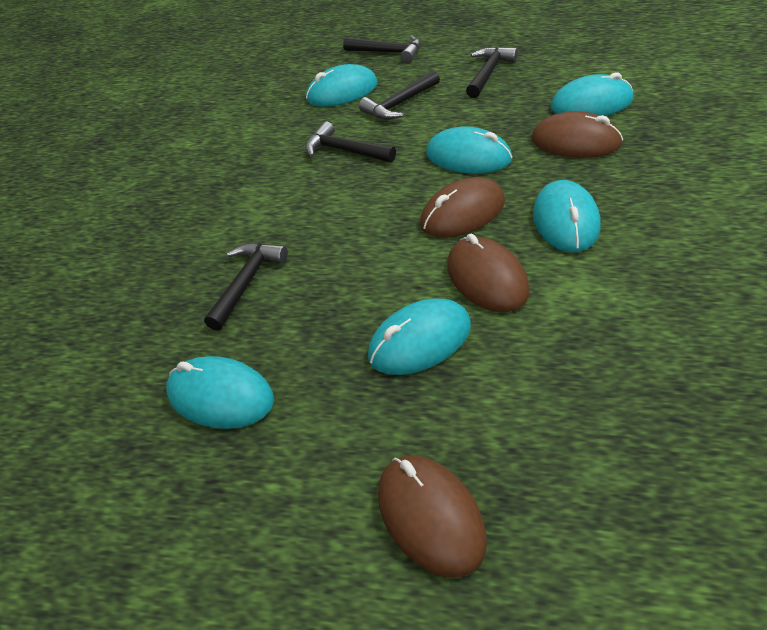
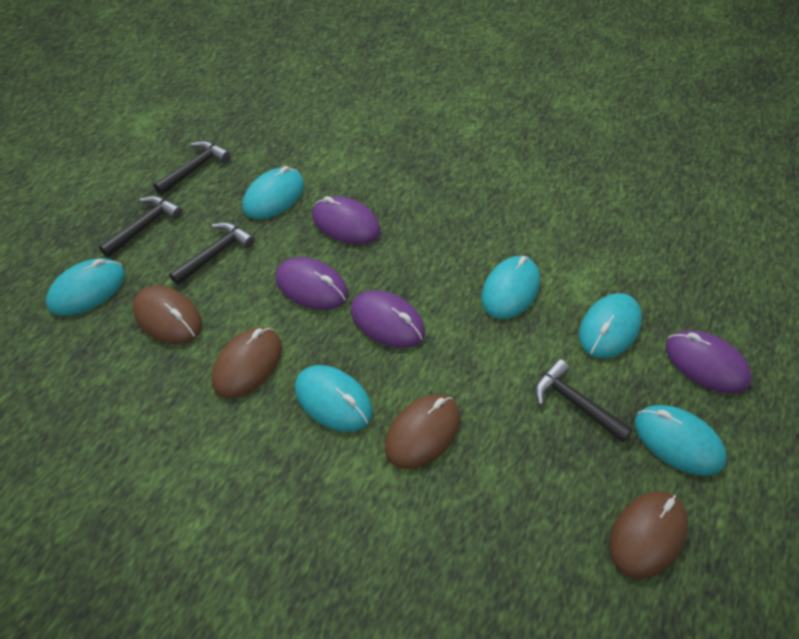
black hammer: 5 -> 4
purple mouse: 0 -> 4

